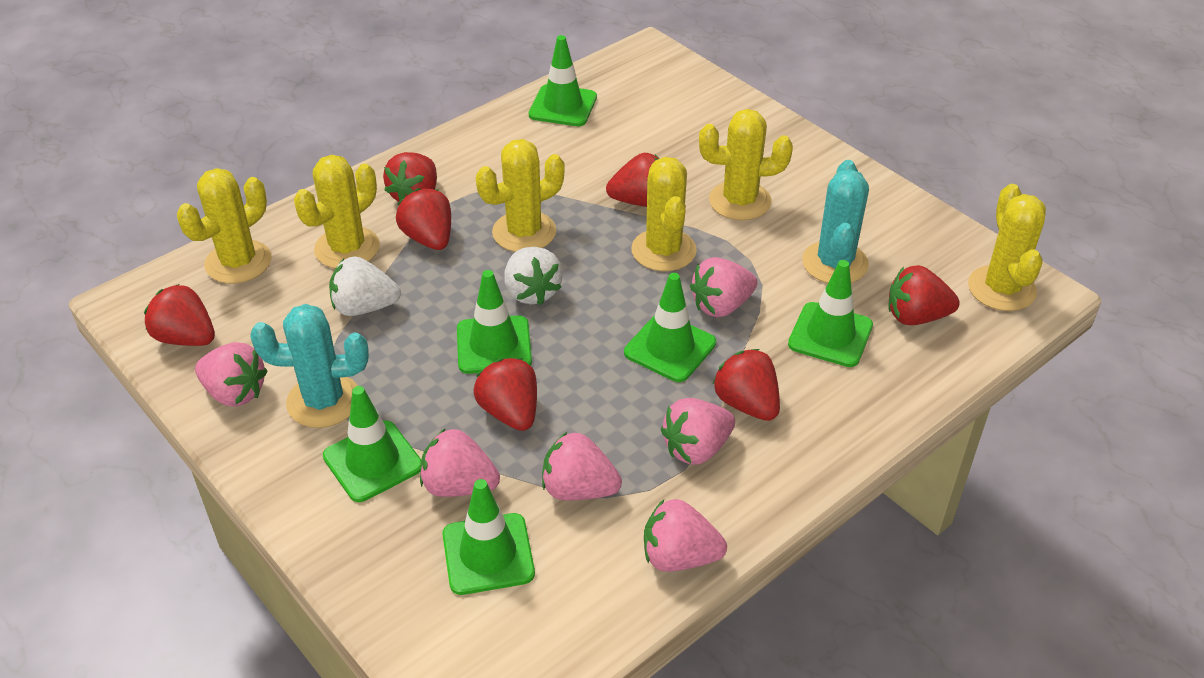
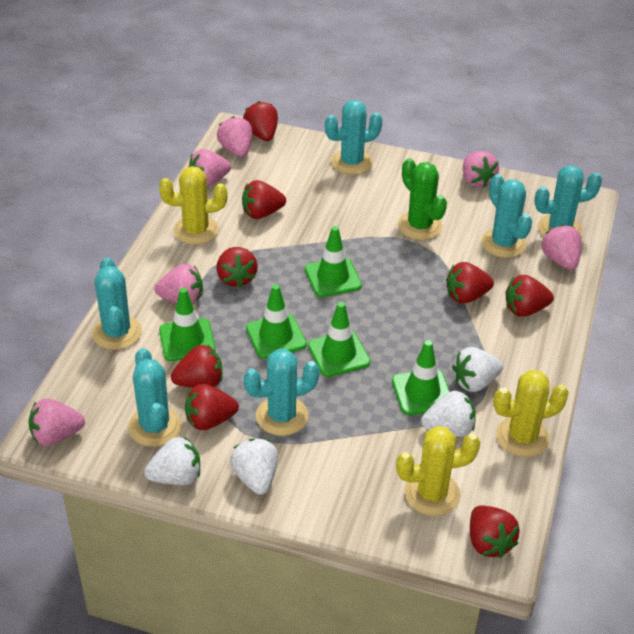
green cactus: 0 -> 1
green traffic cone: 6 -> 5
red strawberry: 7 -> 8
turquoise cactus: 2 -> 6
white strawberry: 2 -> 4
yellow cactus: 6 -> 3

